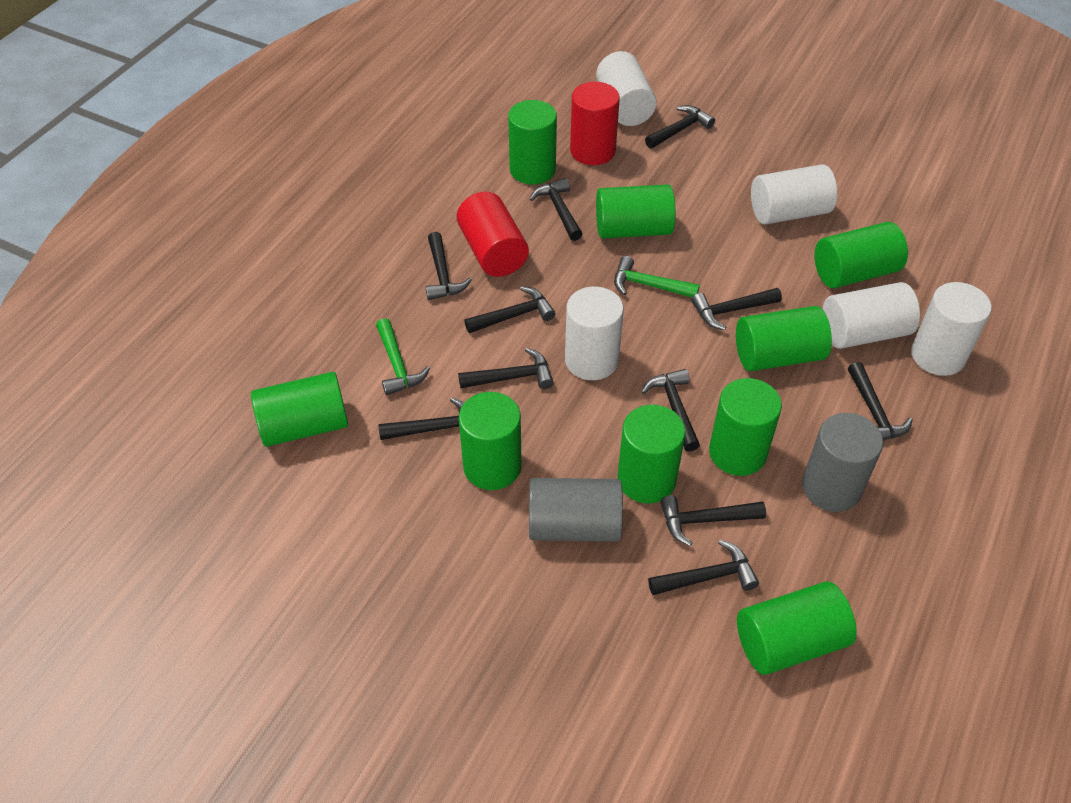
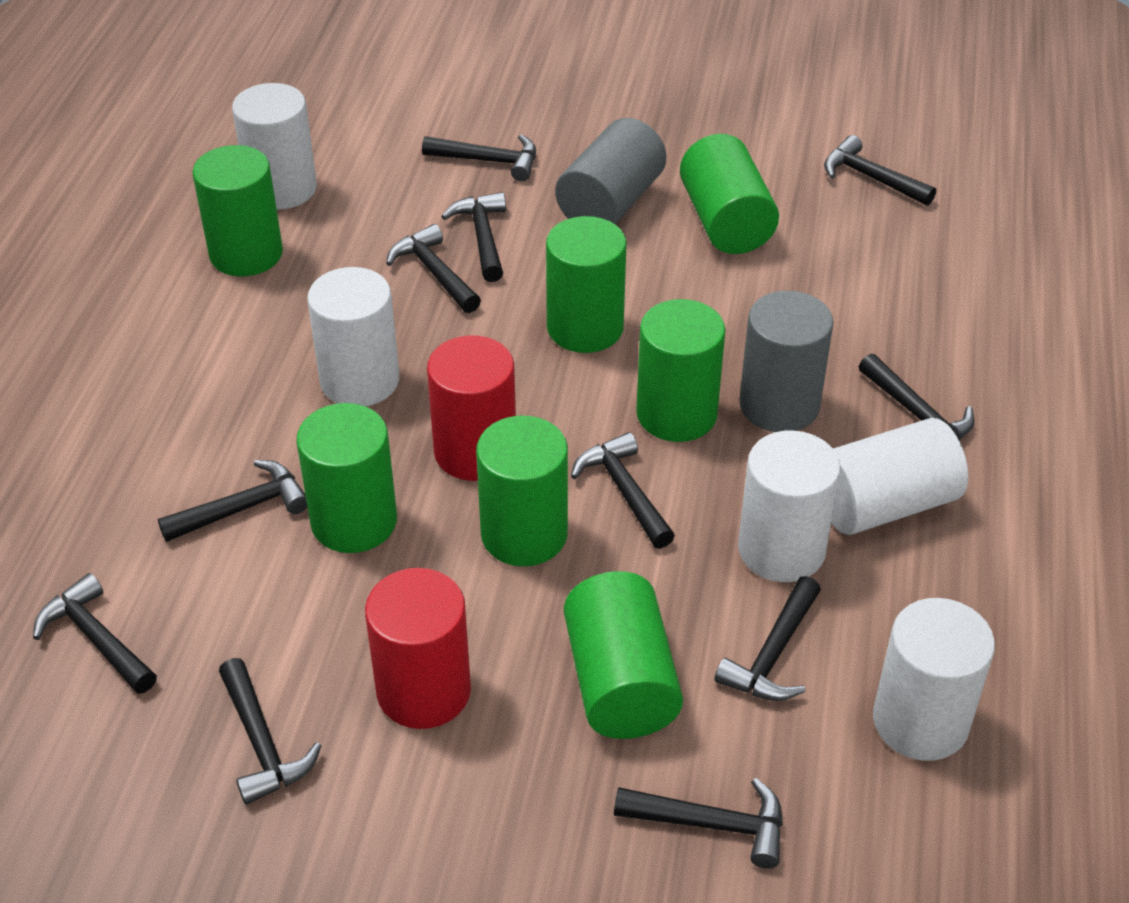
green cylinder: 9 -> 7
green hammer: 2 -> 0

